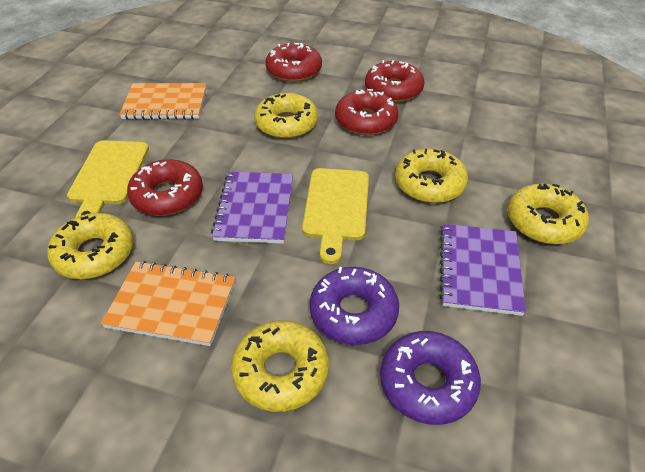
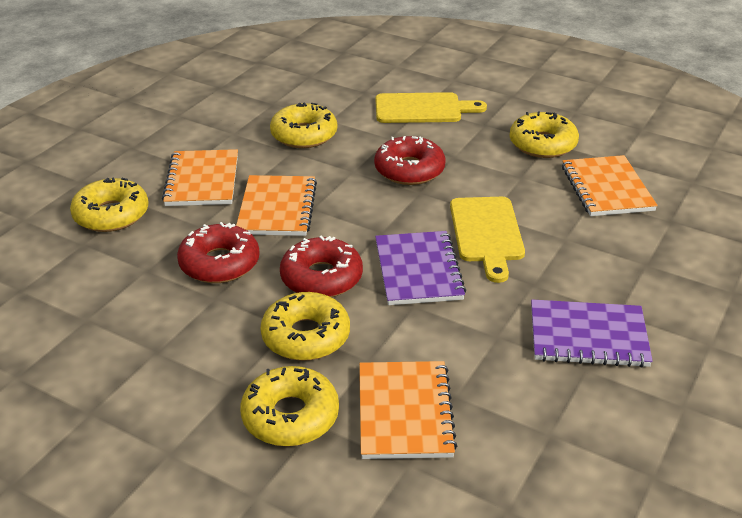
orange notebook: 2 -> 4
purple donut: 2 -> 0
red donut: 4 -> 3

